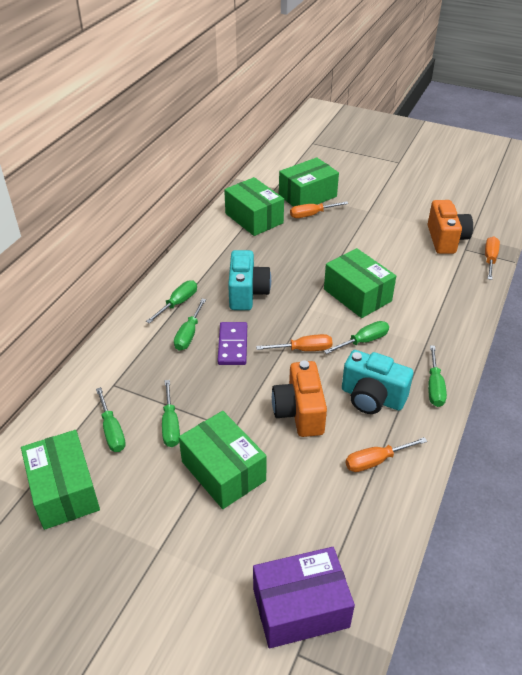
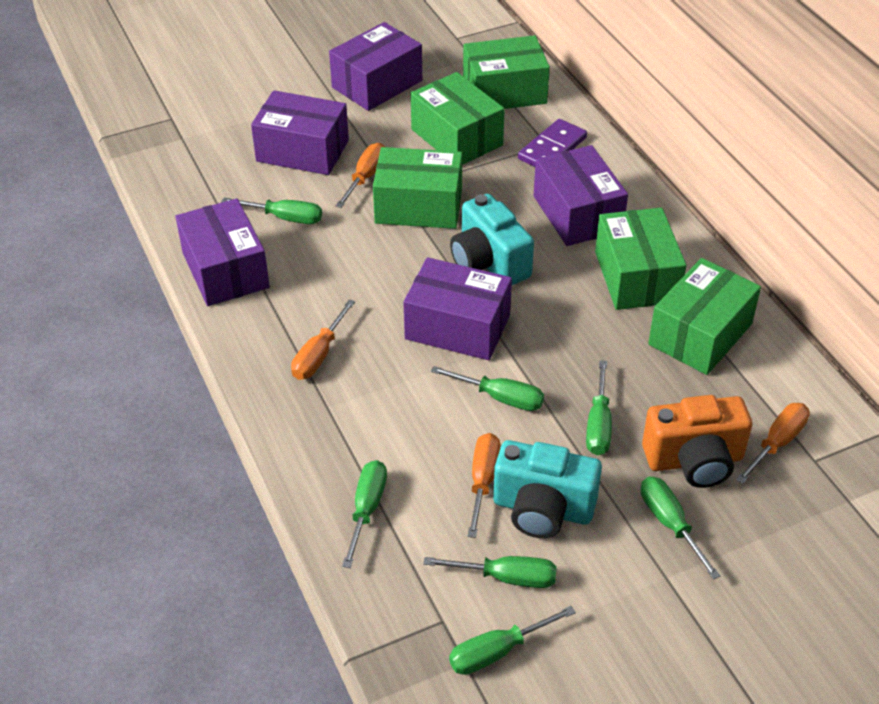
green screwdriver: 6 -> 7
orange camera: 2 -> 1
purple box: 1 -> 5

